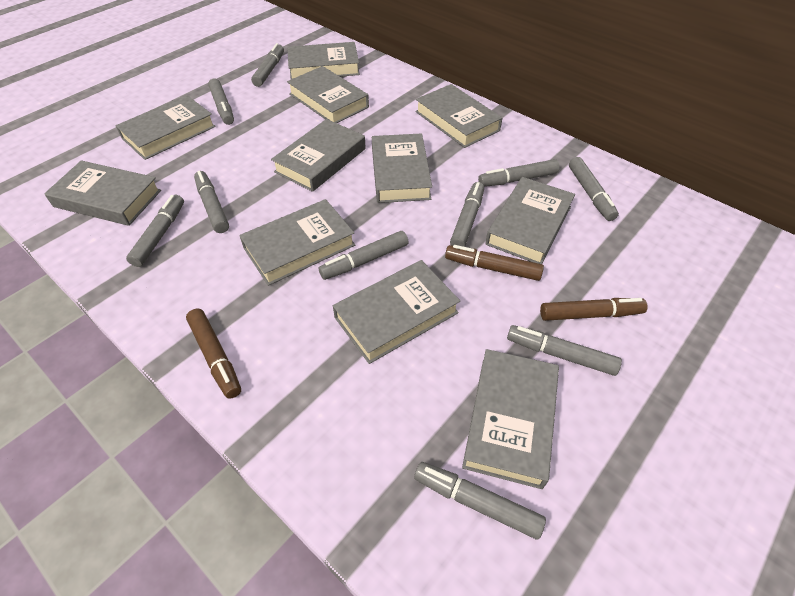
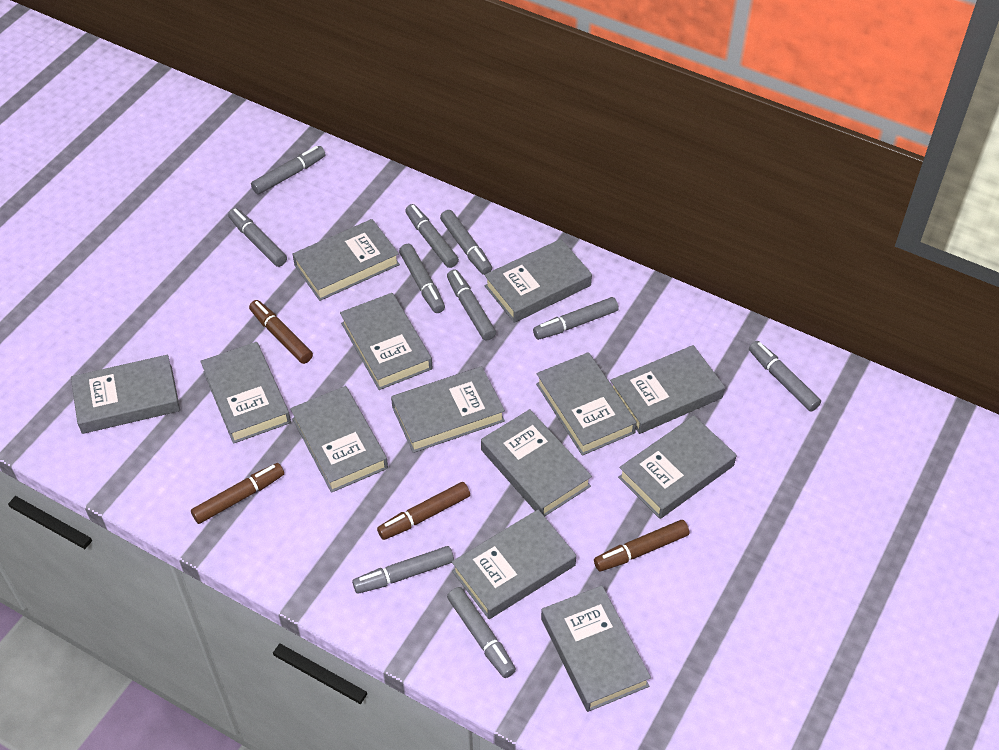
brown marker: 3 -> 4
grey book: 11 -> 13

